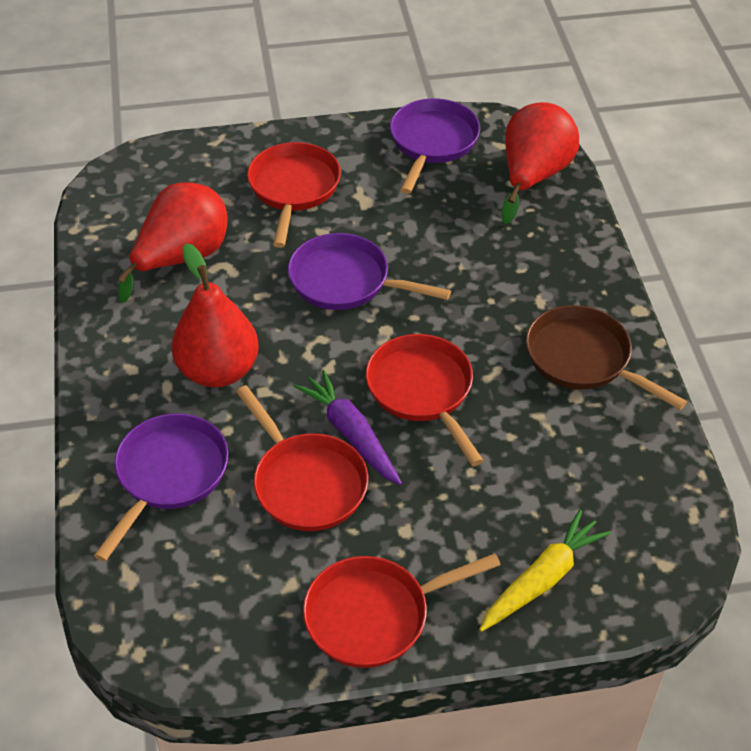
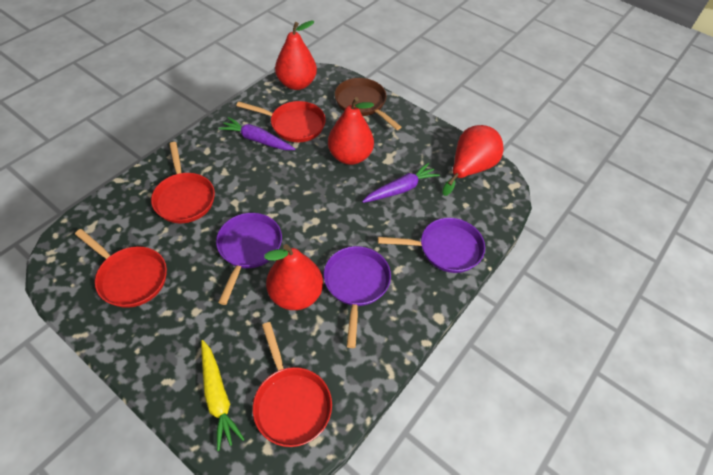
purple carrot: 1 -> 2
red pear: 3 -> 4

